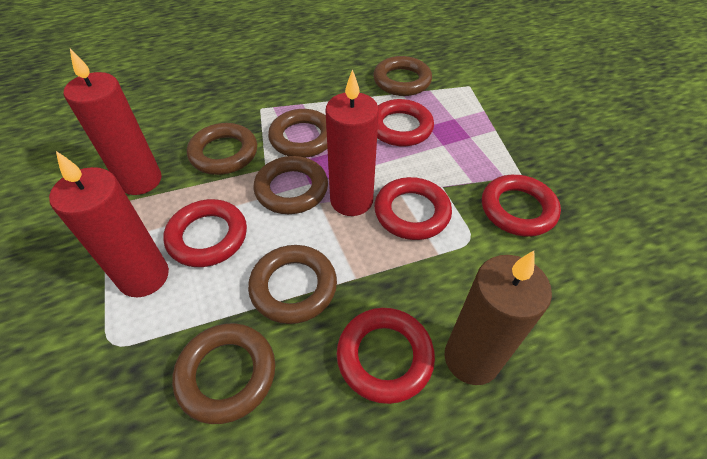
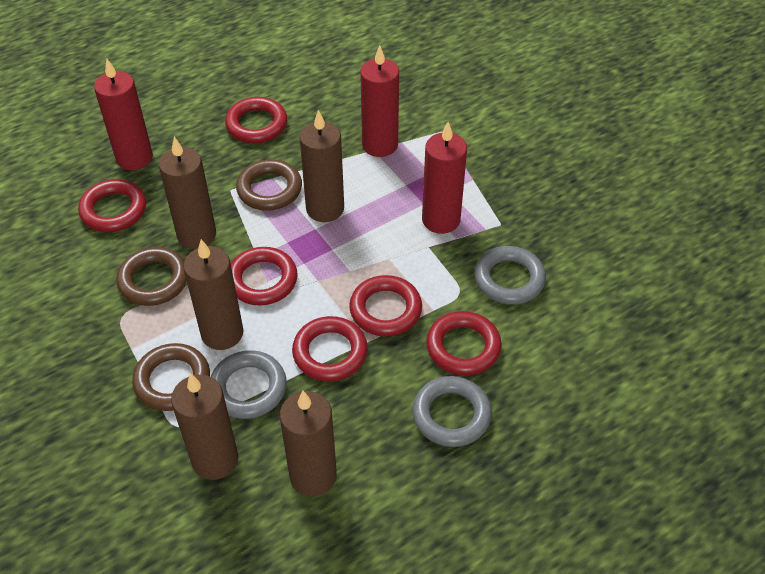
brown candle: 1 -> 5
brown ring: 6 -> 3
grey ring: 0 -> 3
red ring: 5 -> 6

